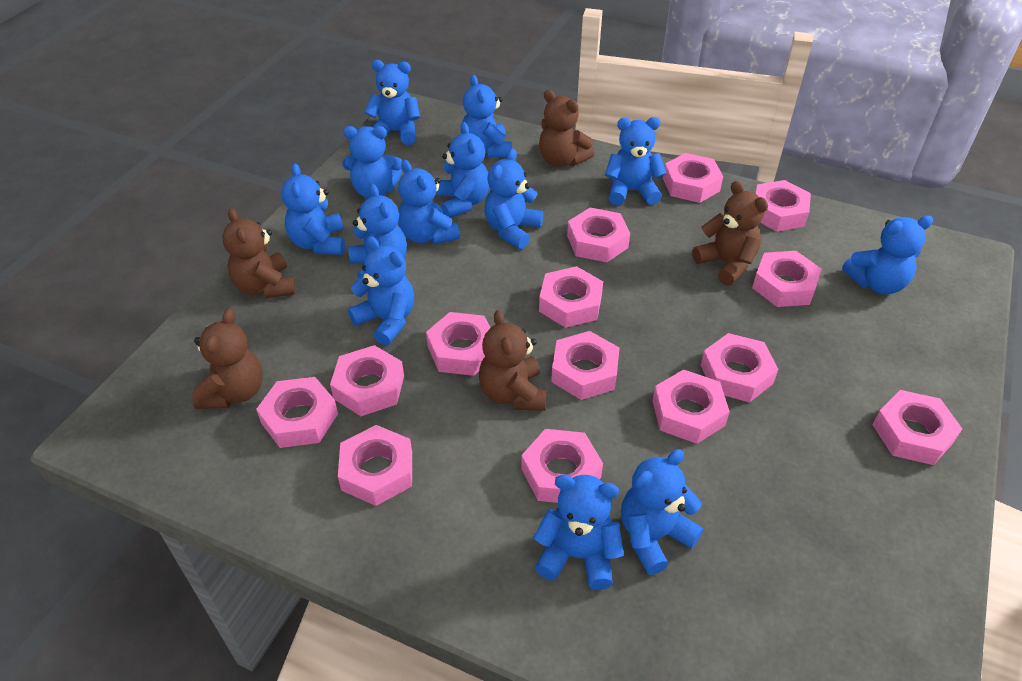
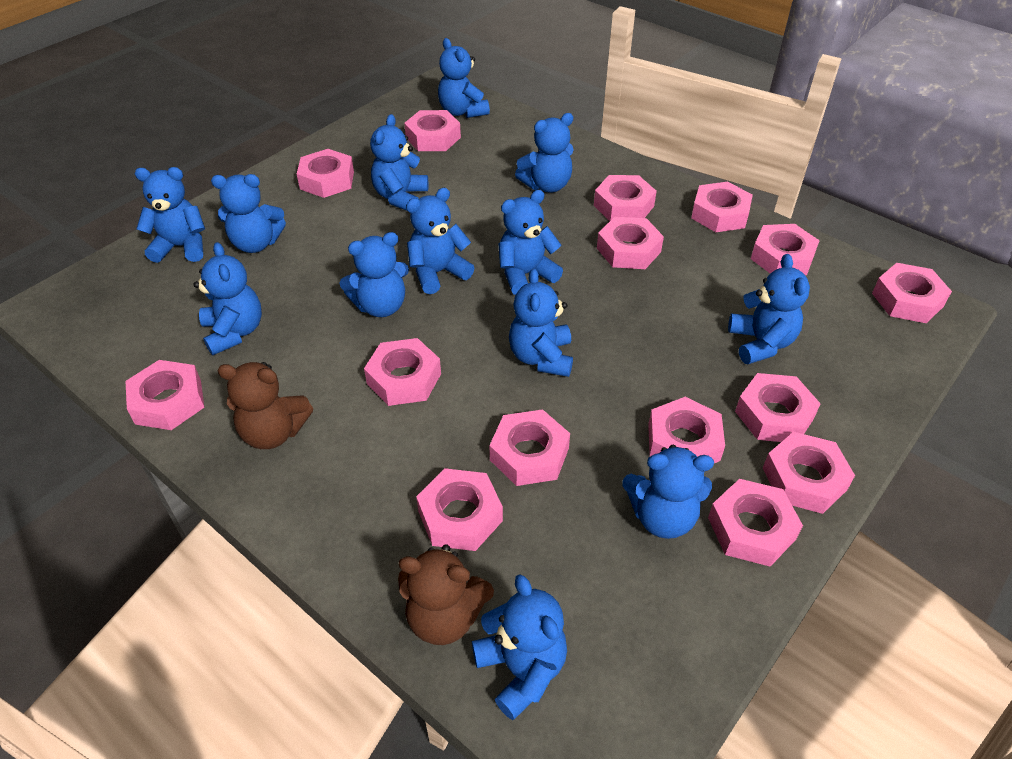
brown teddy bear: 5 -> 2
pink nut: 14 -> 15

